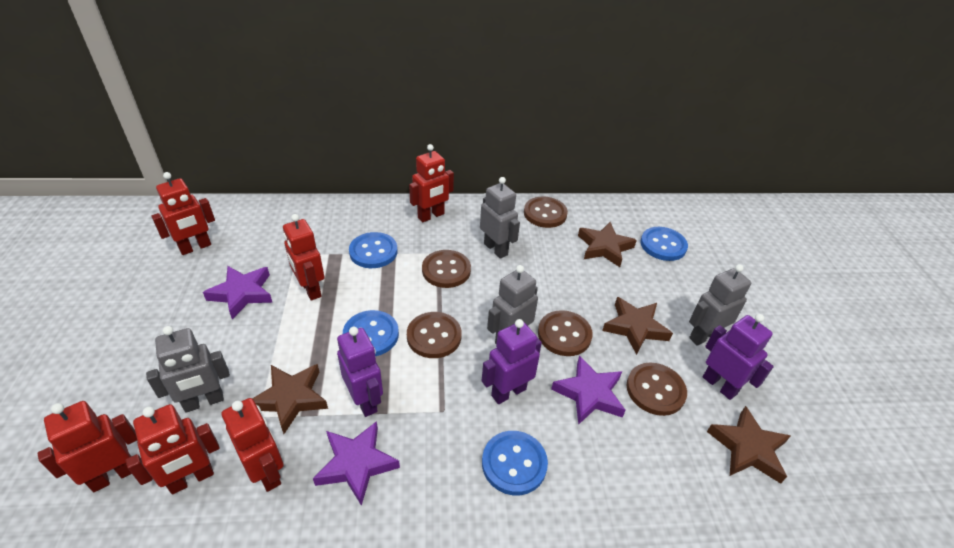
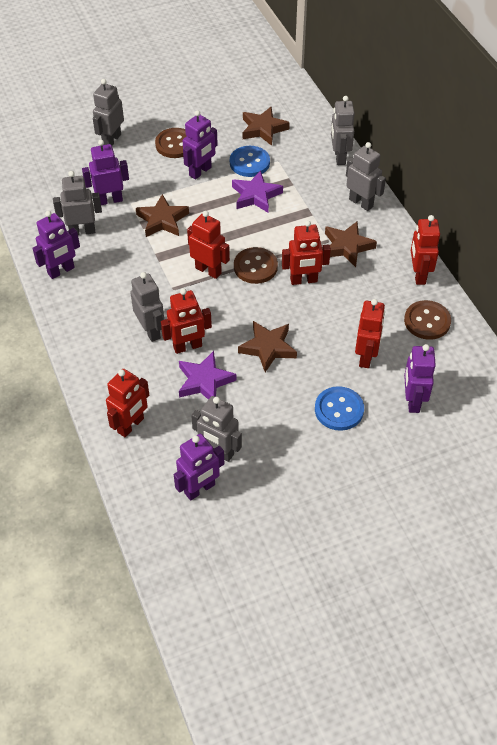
blue button: 4 -> 2
brown button: 5 -> 3
grey robot: 4 -> 6
purple robot: 3 -> 5
purple star: 3 -> 2

